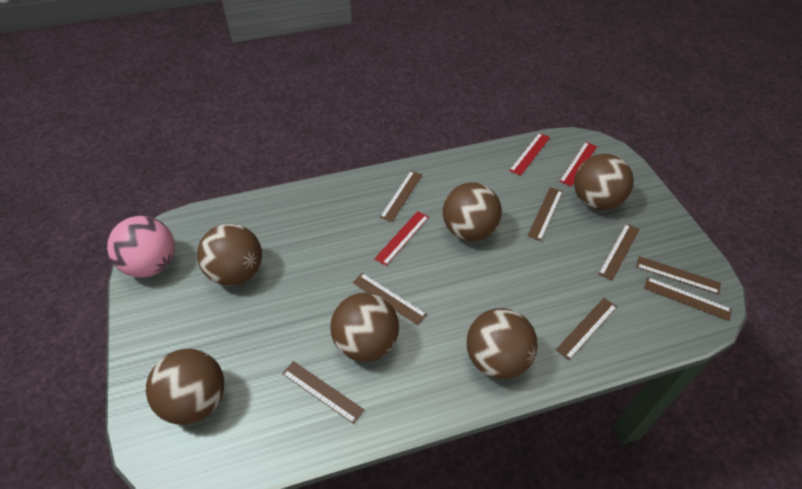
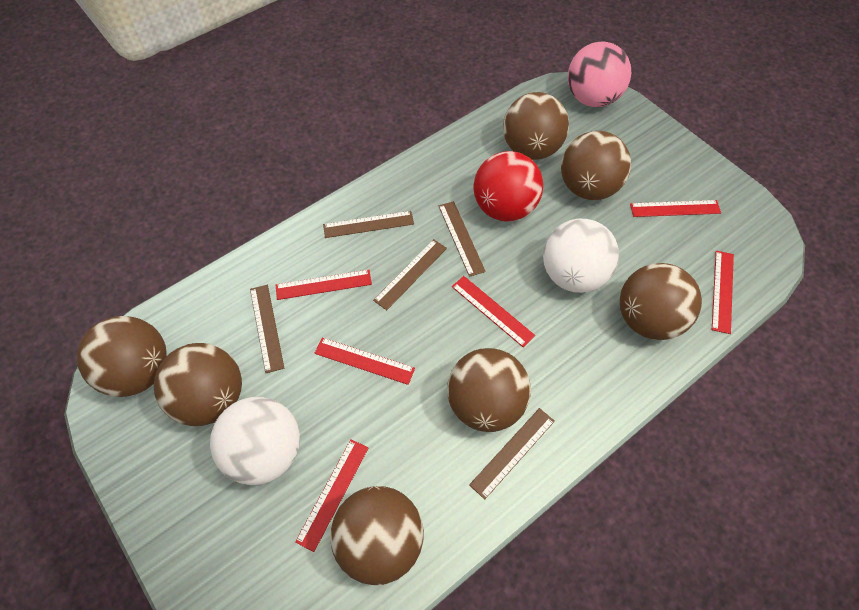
brown ball: 6 -> 7
brown ruler: 8 -> 5
red ball: 0 -> 1
red ruler: 3 -> 6
white ball: 0 -> 2

